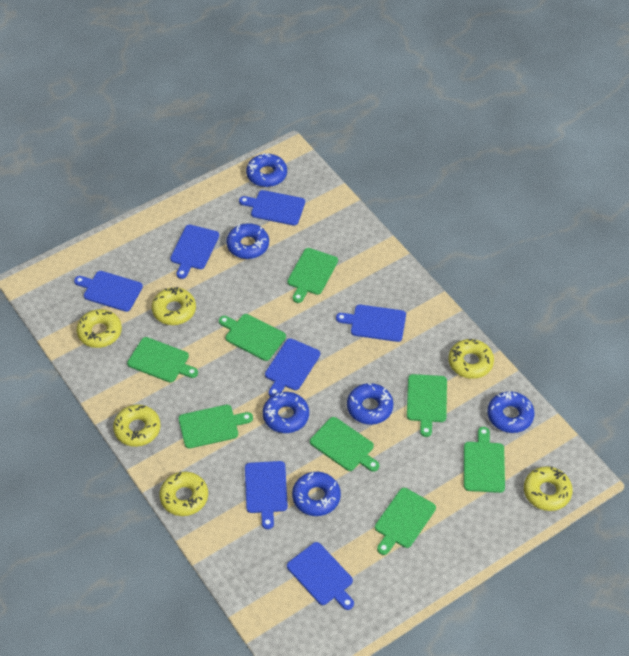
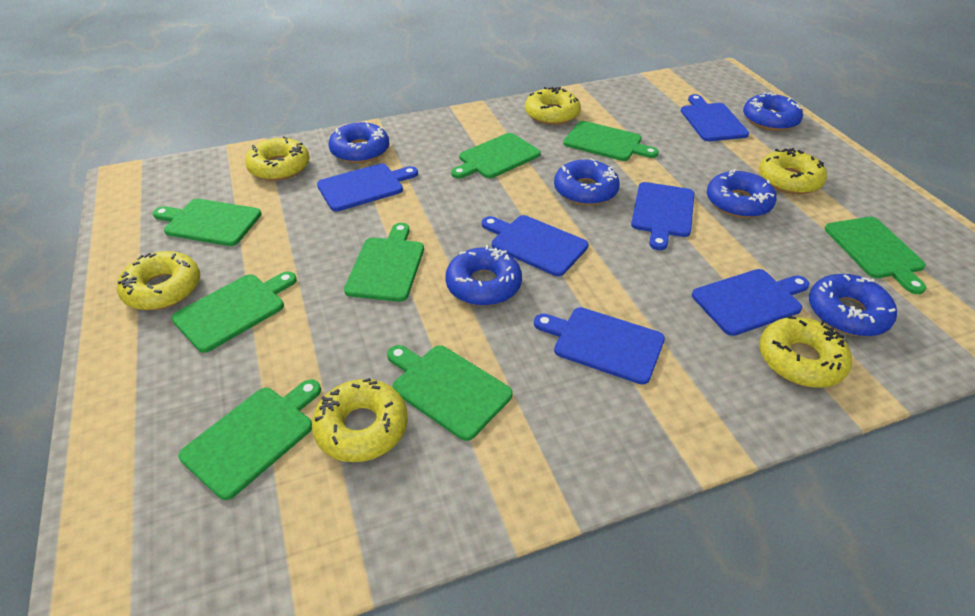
blue cutting board: 7 -> 6

